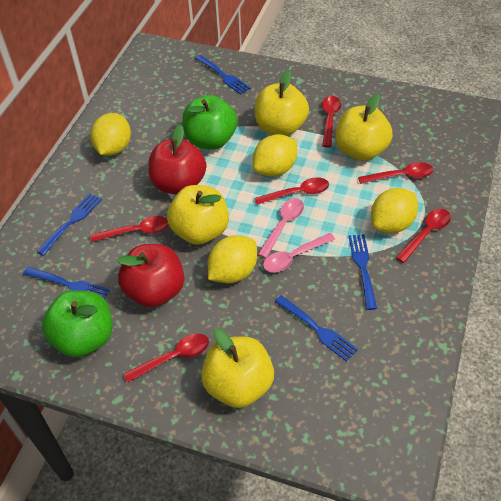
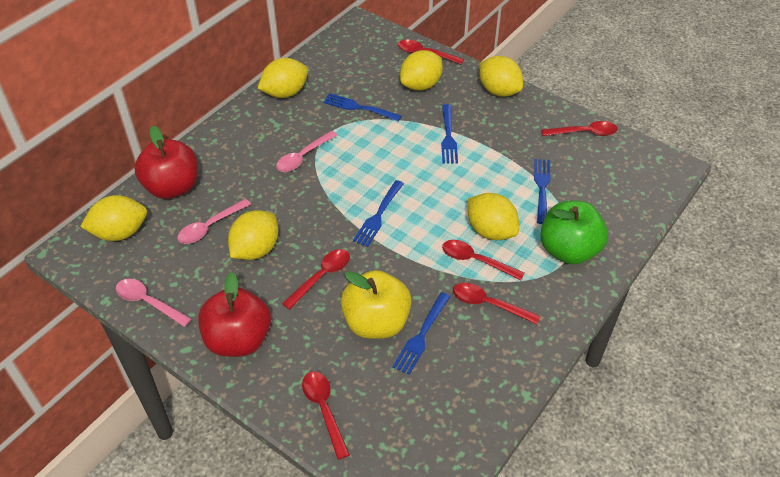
green apple: 2 -> 1
pink spoon: 2 -> 3
yellow apple: 4 -> 1
yellow lemon: 4 -> 6

